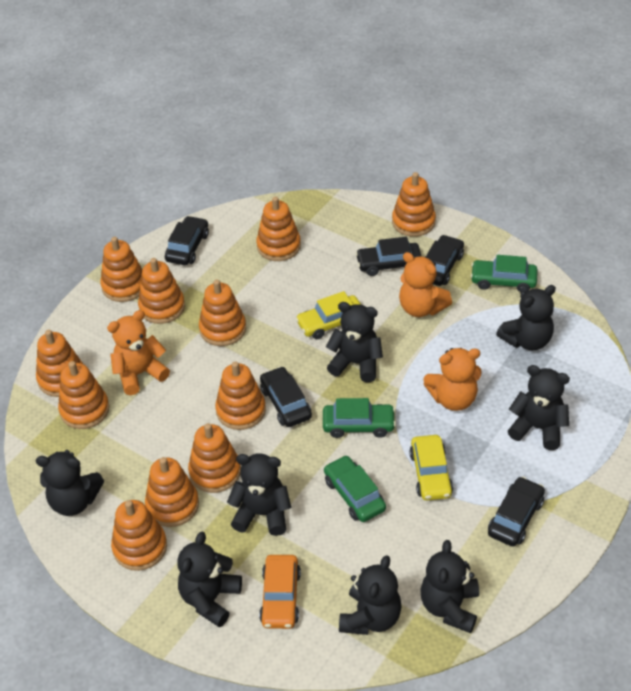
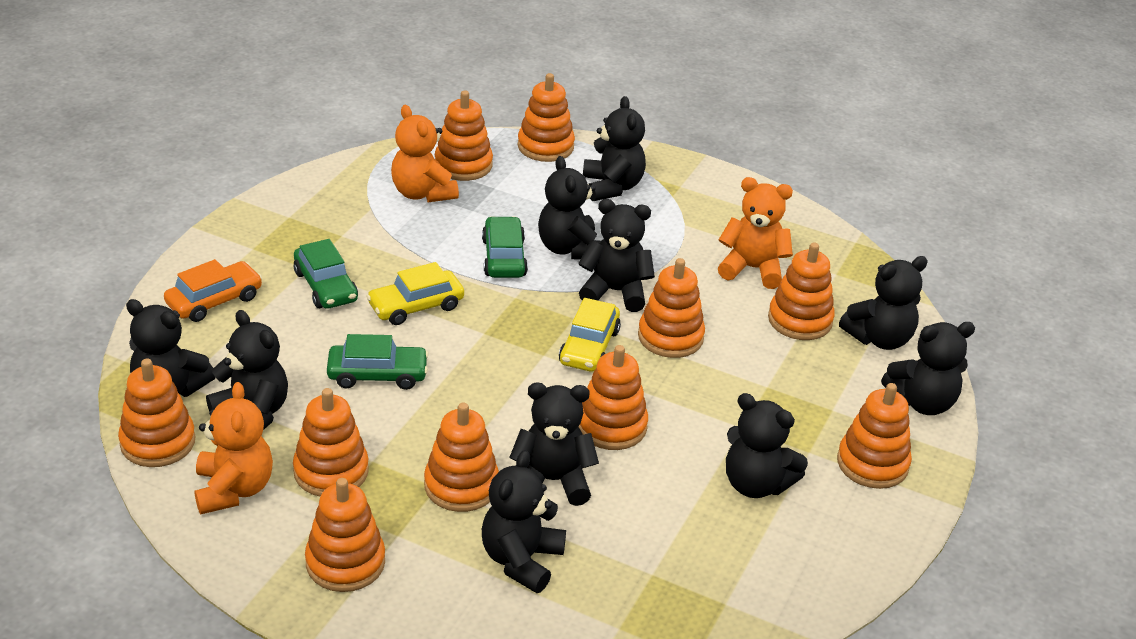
black car: 5 -> 0
black teddy bear: 8 -> 10
orange stacking toy: 11 -> 10

